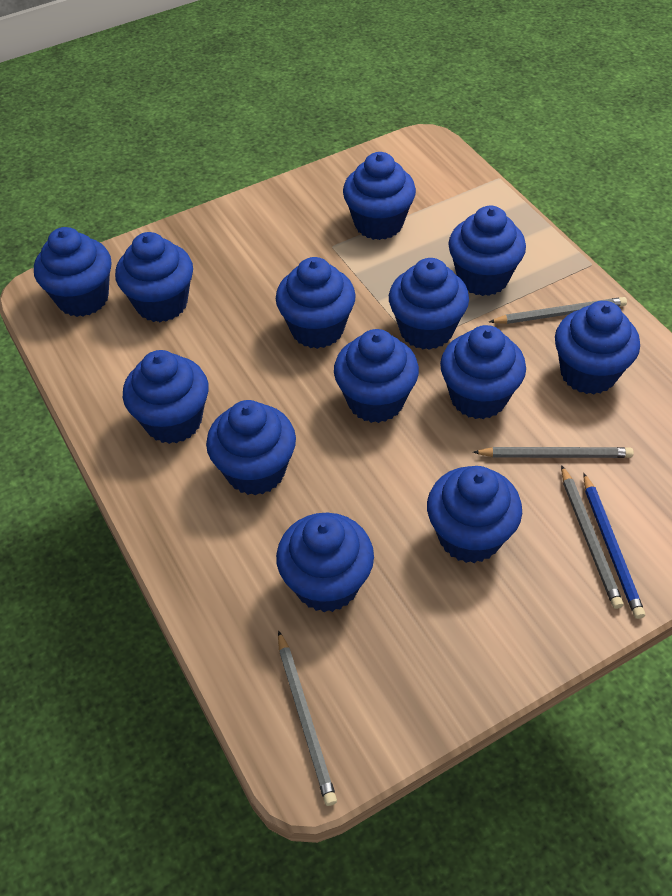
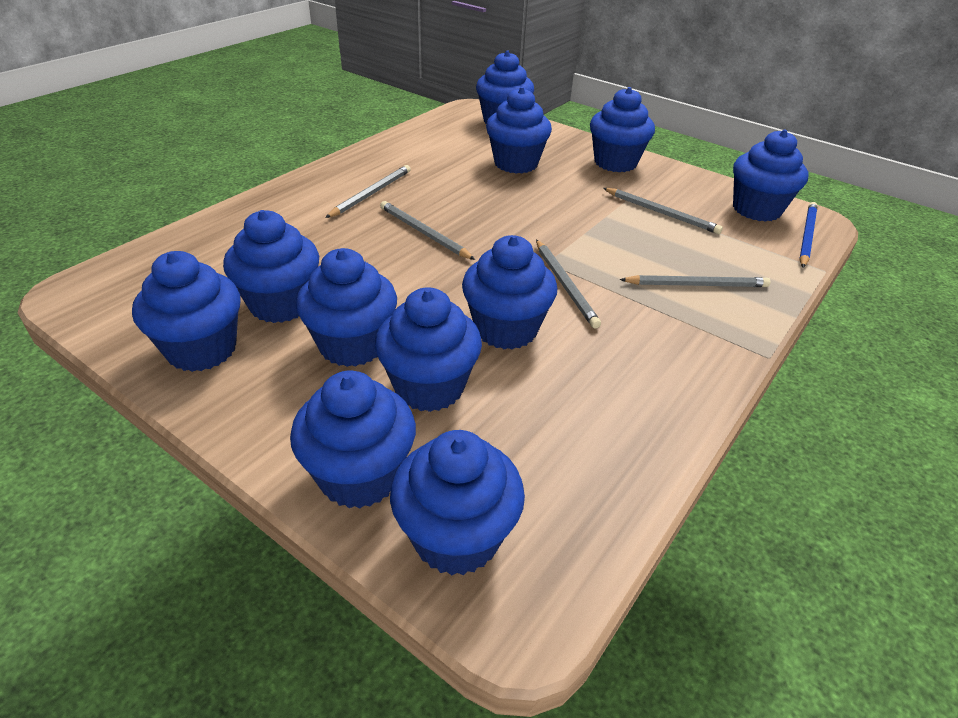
blue cupcake: 13 -> 11
grey pencil: 4 -> 5

